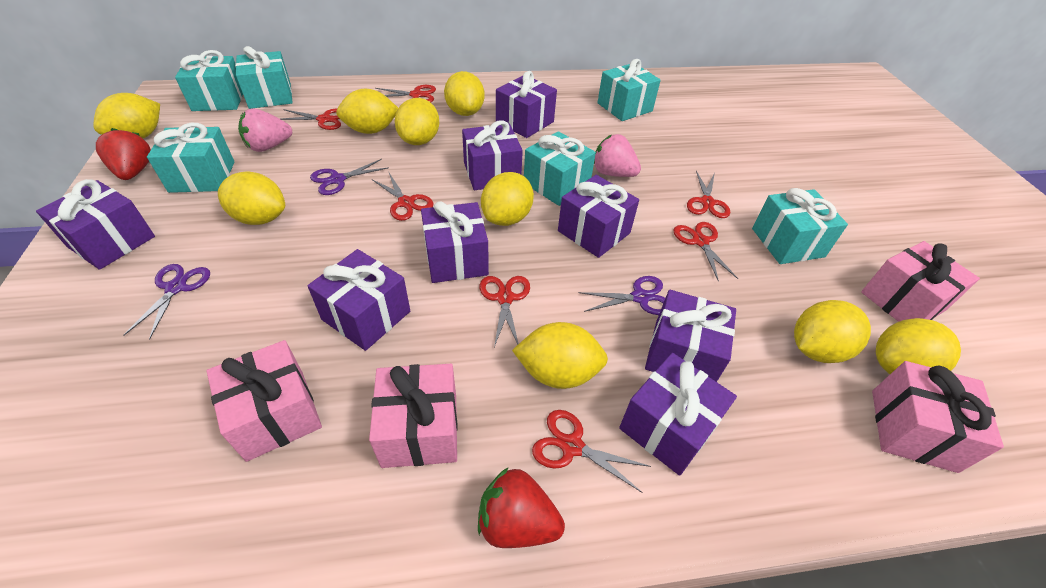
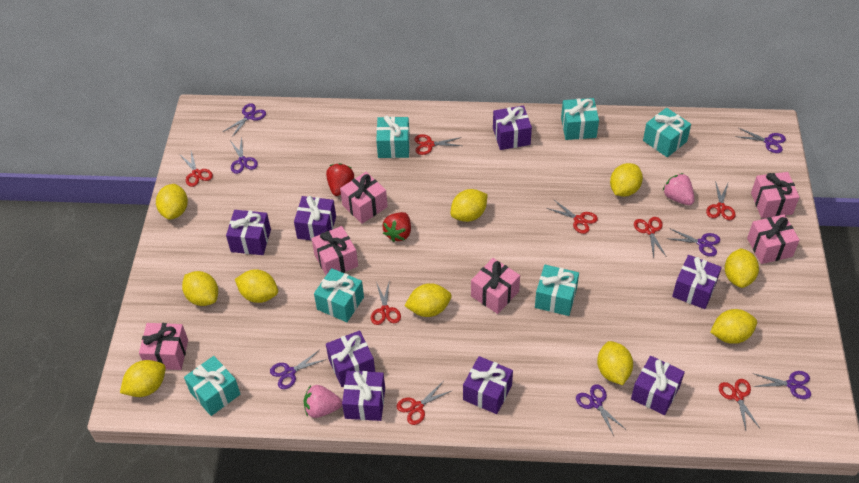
pink gift: 4 -> 6
purple scissors: 3 -> 7
red scissors: 7 -> 8
yellow lemon: 9 -> 10

